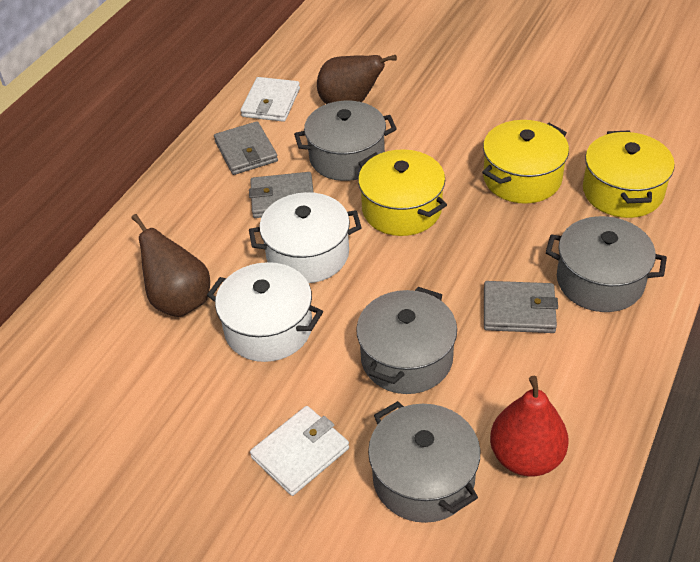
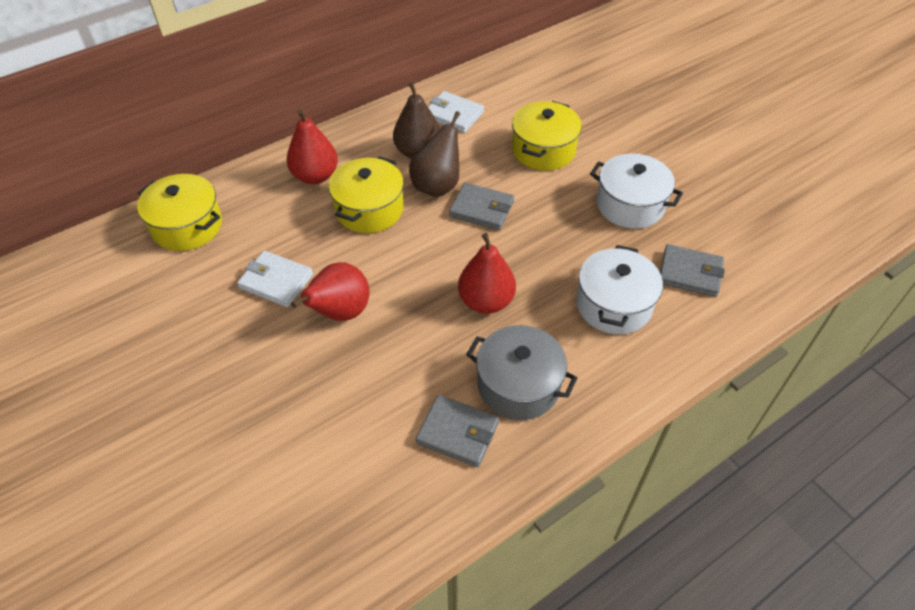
grey pot: 4 -> 1
red pear: 1 -> 3

